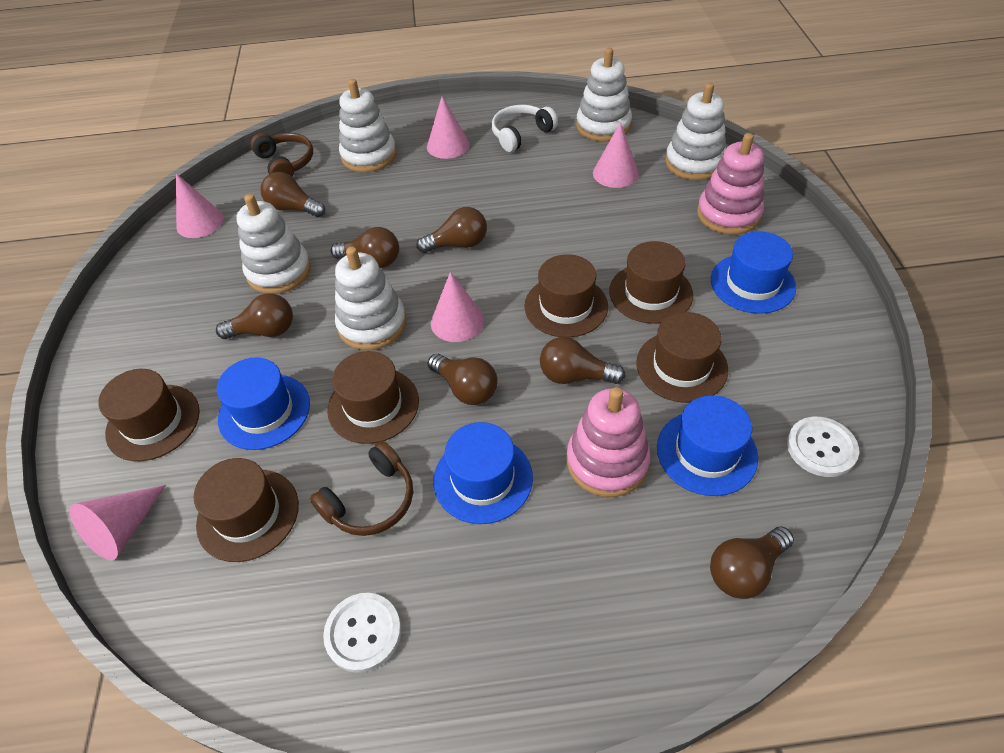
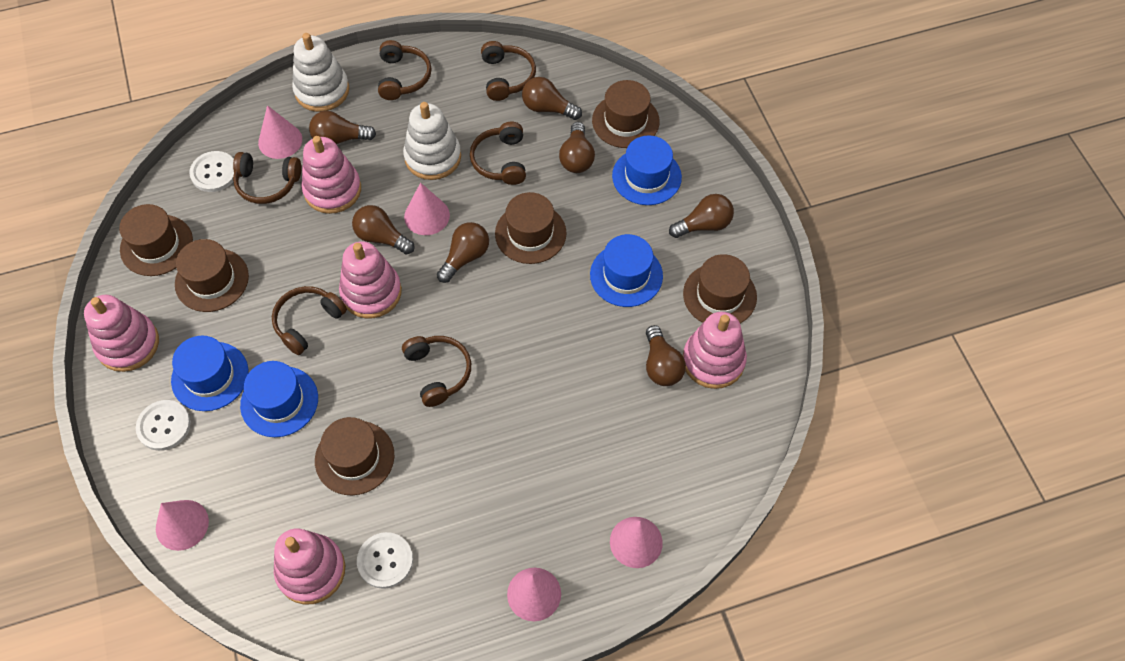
brown headphones: 2 -> 6
pink stacking toy: 2 -> 5
white button: 2 -> 3
white headphones: 1 -> 0
white stacking toy: 5 -> 2

